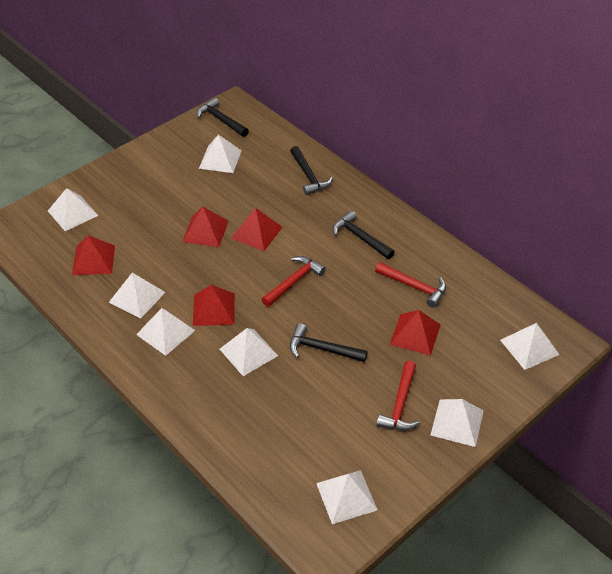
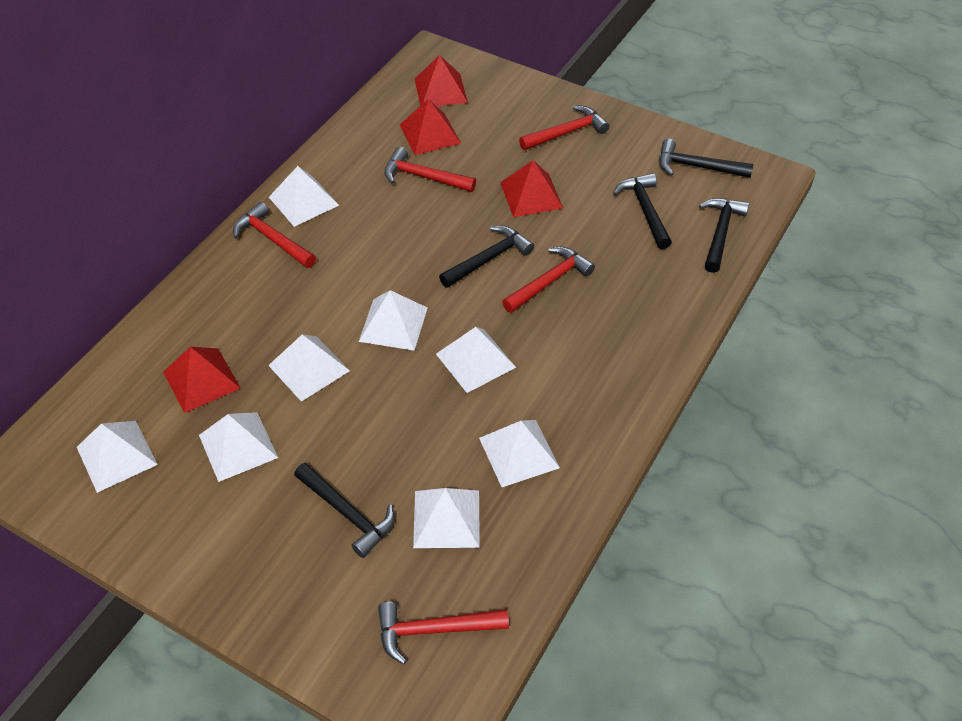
black hammer: 4 -> 5
red hammer: 3 -> 5
red pyramid: 5 -> 4

